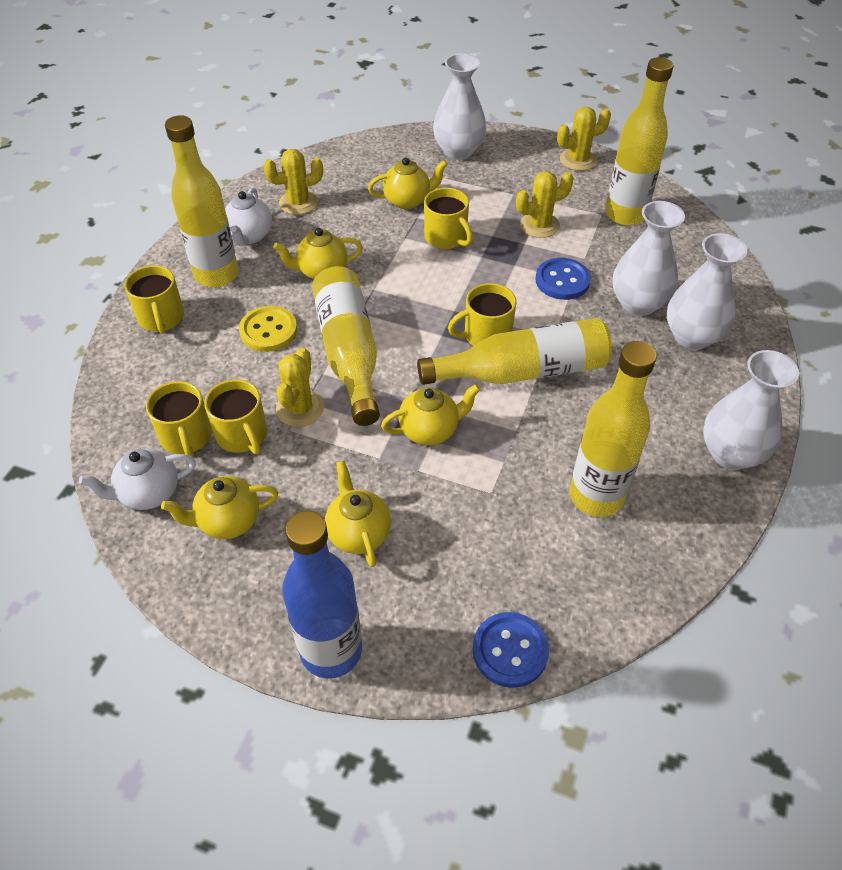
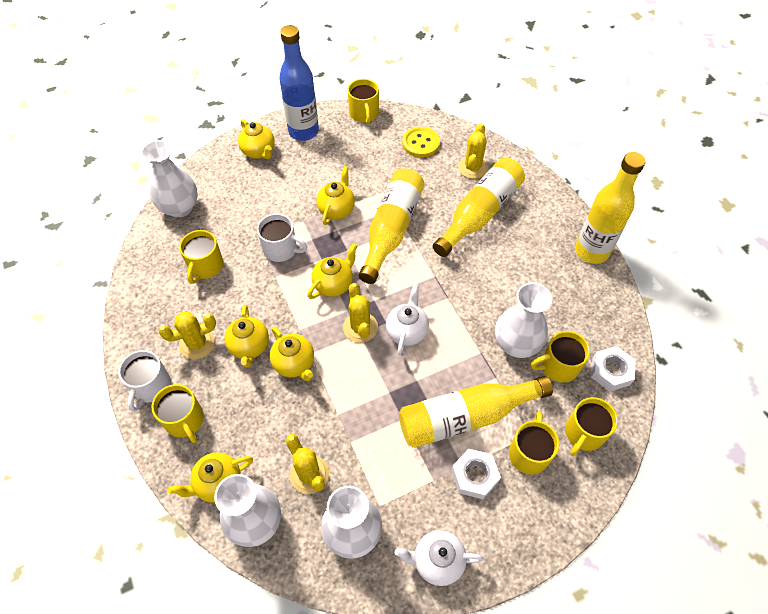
blue button: 2 -> 0
white mug: 0 -> 2
white nut: 0 -> 2
yellow bottle: 5 -> 4
yellow mug: 5 -> 6
yellow teapot: 5 -> 6

